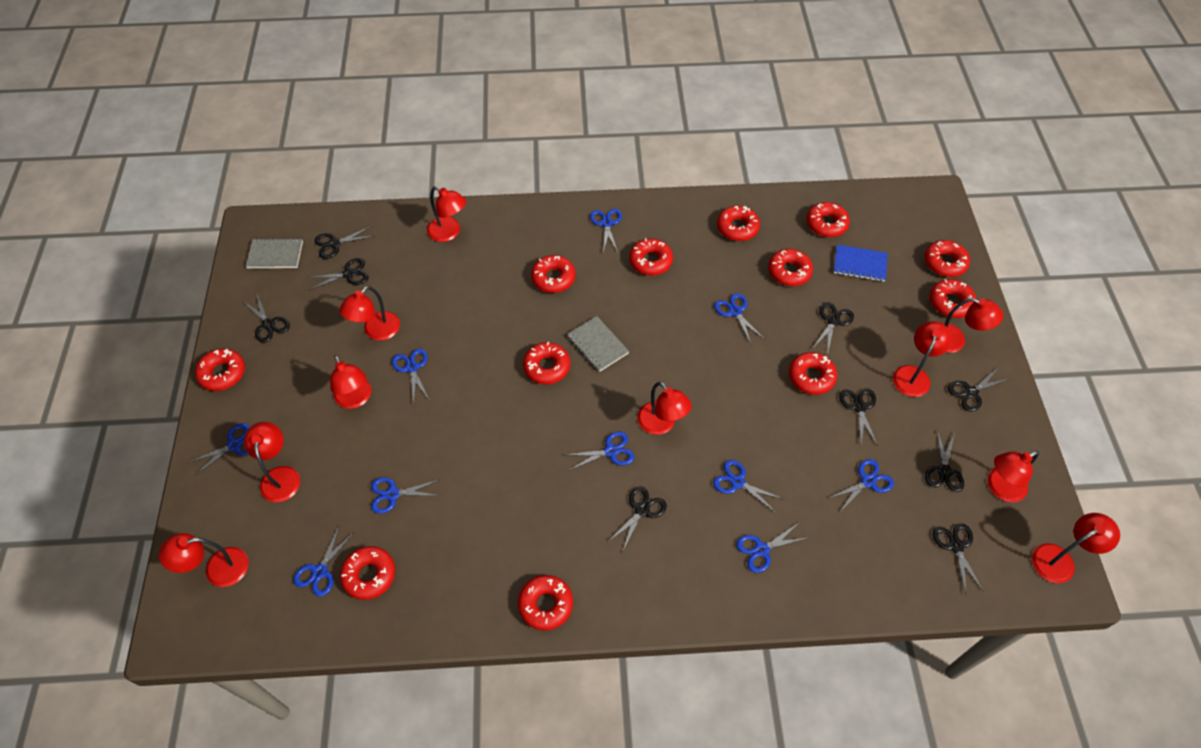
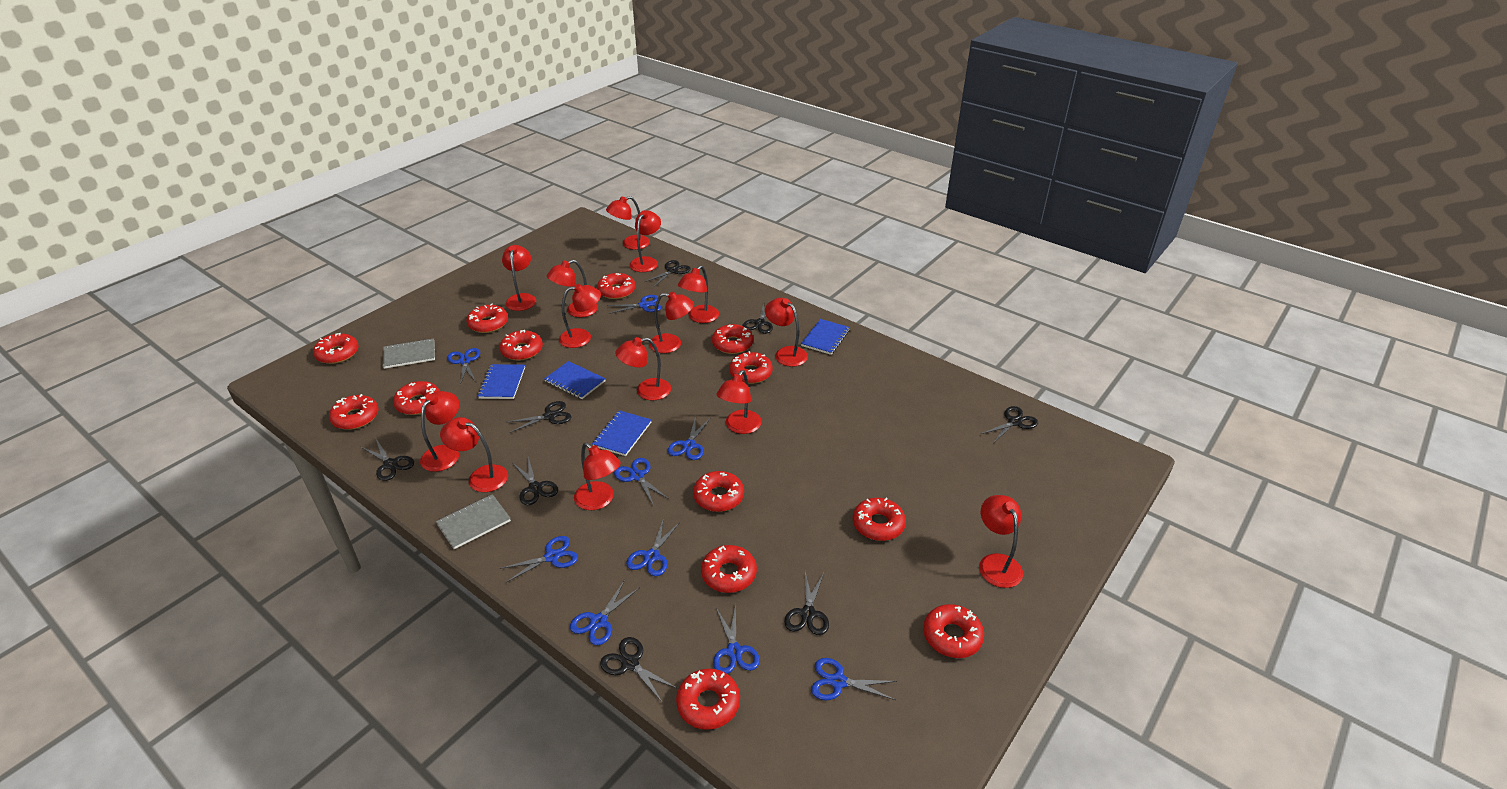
black scissors: 9 -> 8
blue notebook: 1 -> 4
blue scissors: 10 -> 9
red donut: 12 -> 13
red lamp: 10 -> 14

